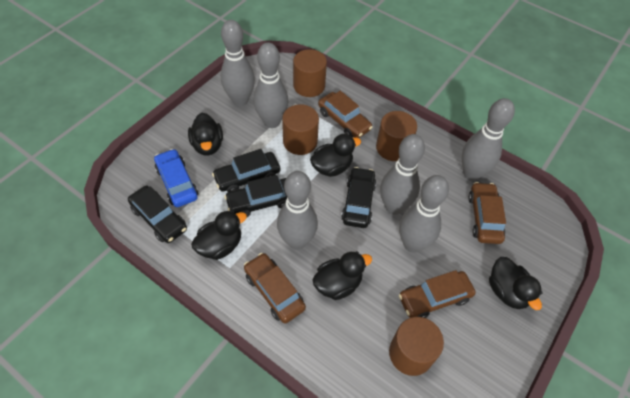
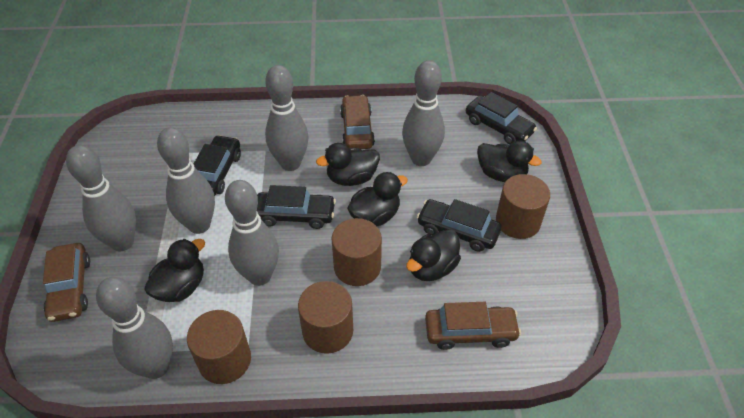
blue car: 1 -> 0
brown car: 4 -> 3

